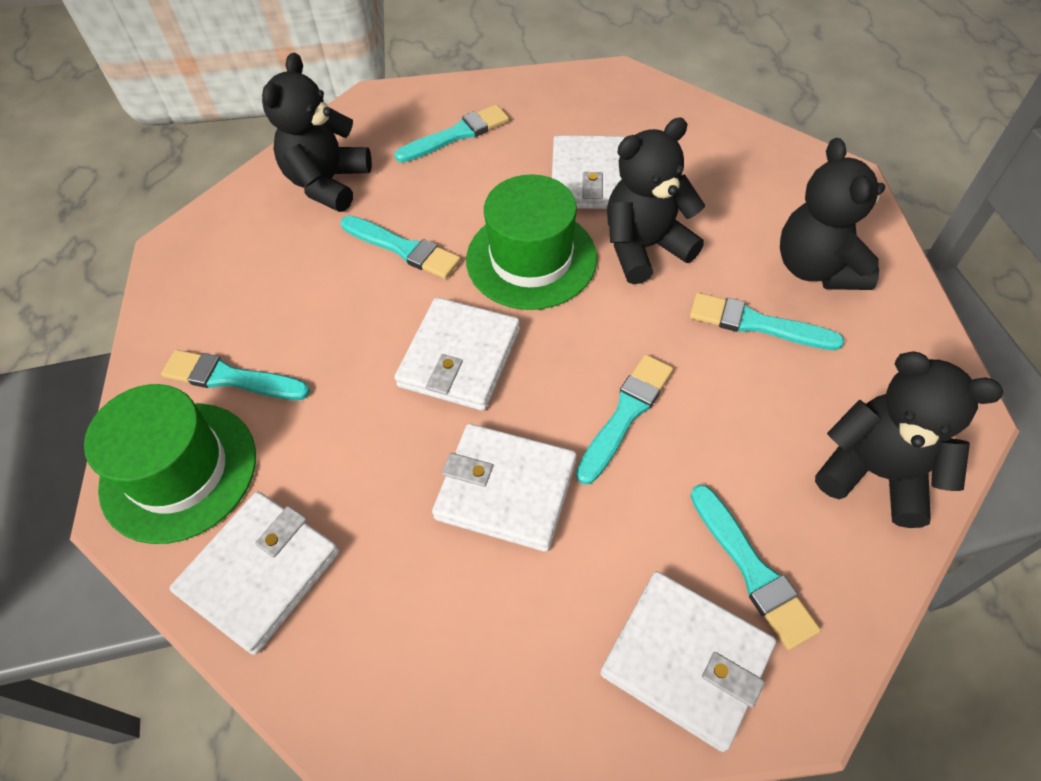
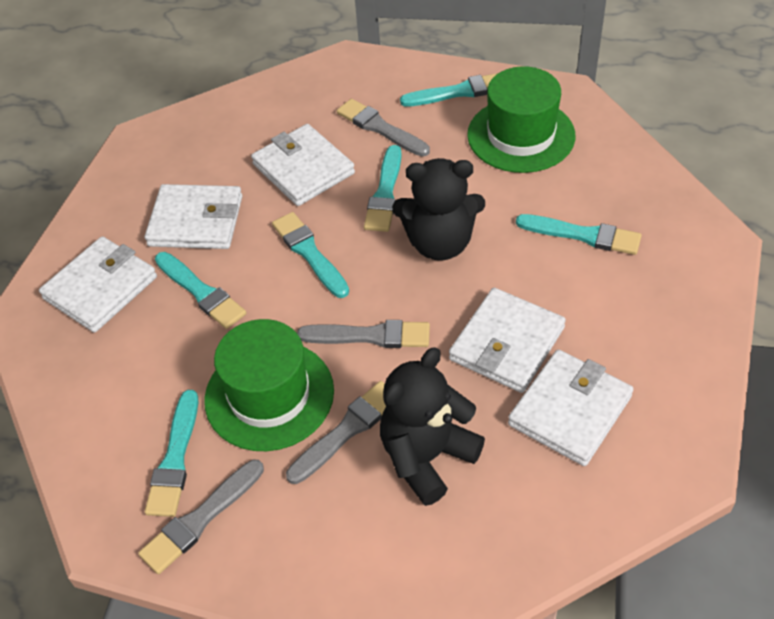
black teddy bear: 4 -> 2
grey brush: 0 -> 4

